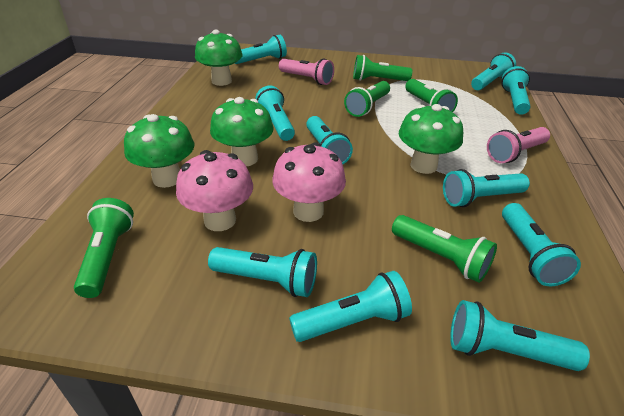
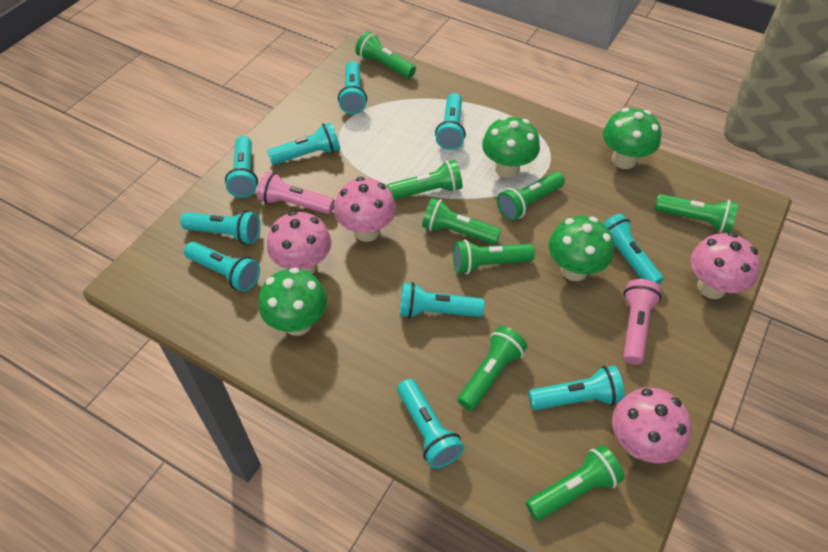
green flashlight: 5 -> 8
pink mushroom: 2 -> 4

